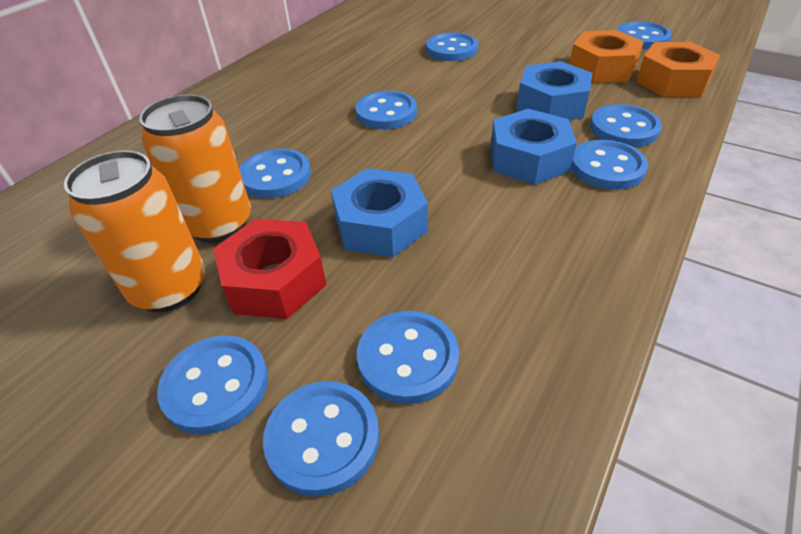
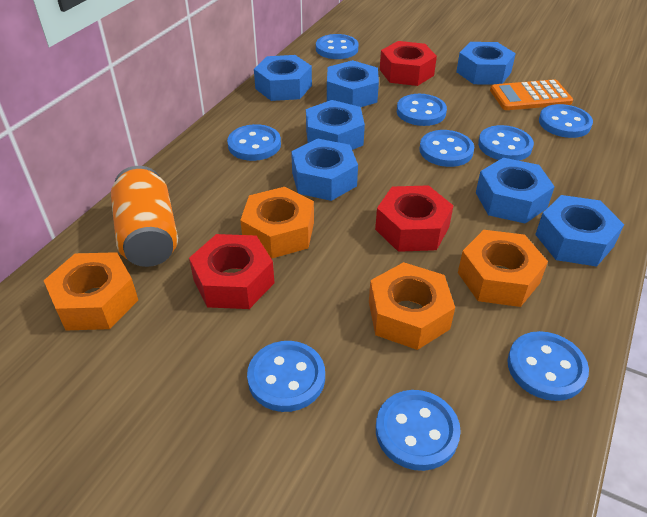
blue nut: 3 -> 7
orange calculator: 0 -> 1
orange can: 2 -> 1
orange nut: 2 -> 4
red nut: 1 -> 3

